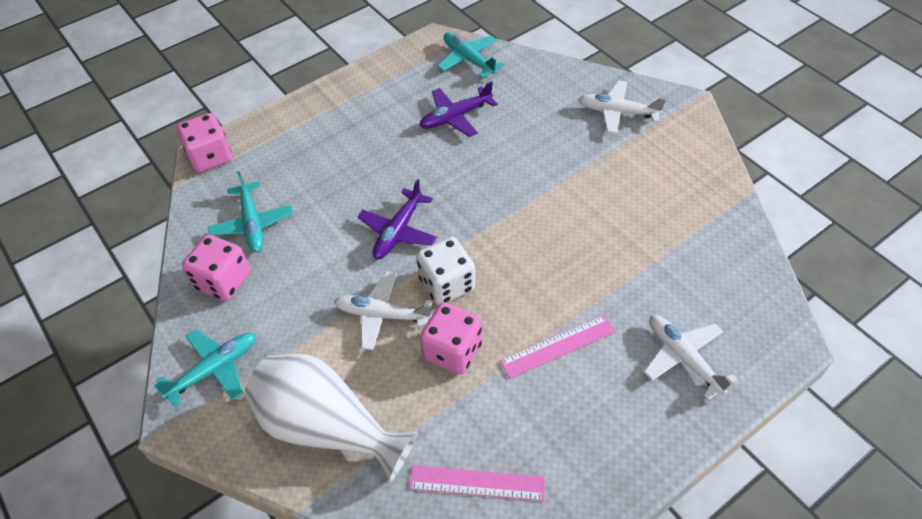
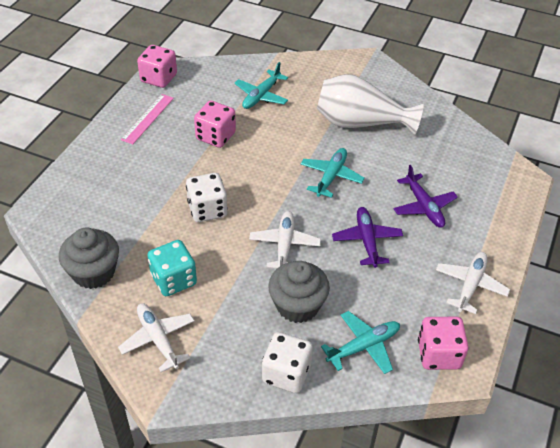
grey cupcake: 0 -> 2
pink ruler: 2 -> 1
turquoise dice: 0 -> 1
white dice: 1 -> 2

